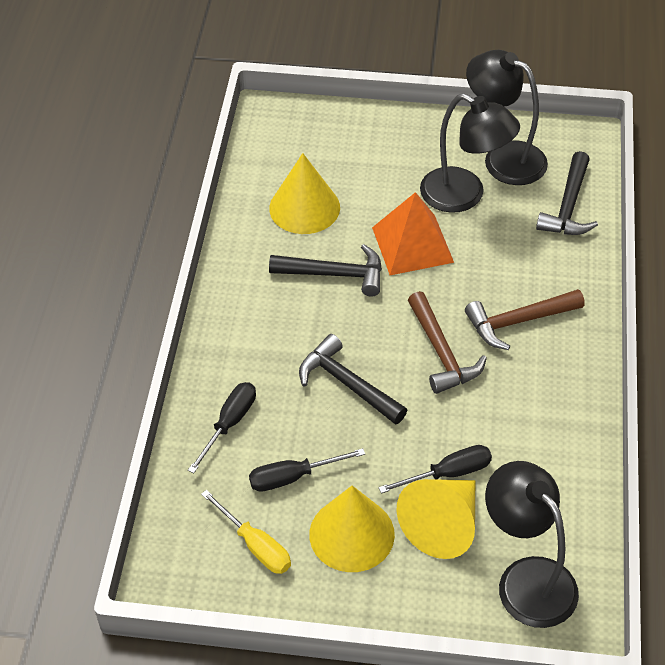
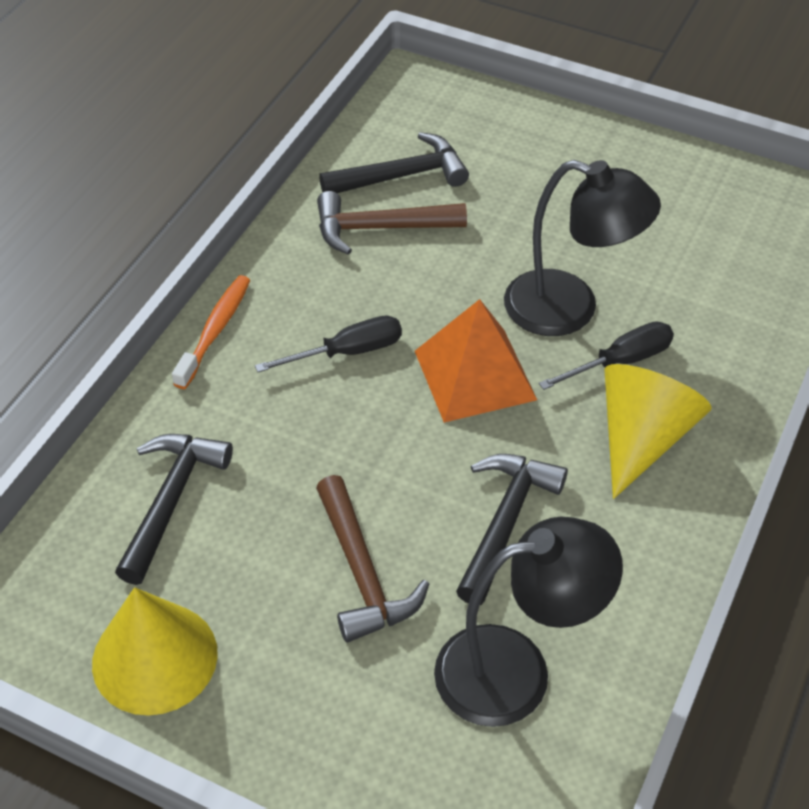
black lamp: 3 -> 2
black screwdriver: 3 -> 2
orange toothbrush: 0 -> 1
yellow cone: 3 -> 2
yellow screwdriver: 1 -> 0

